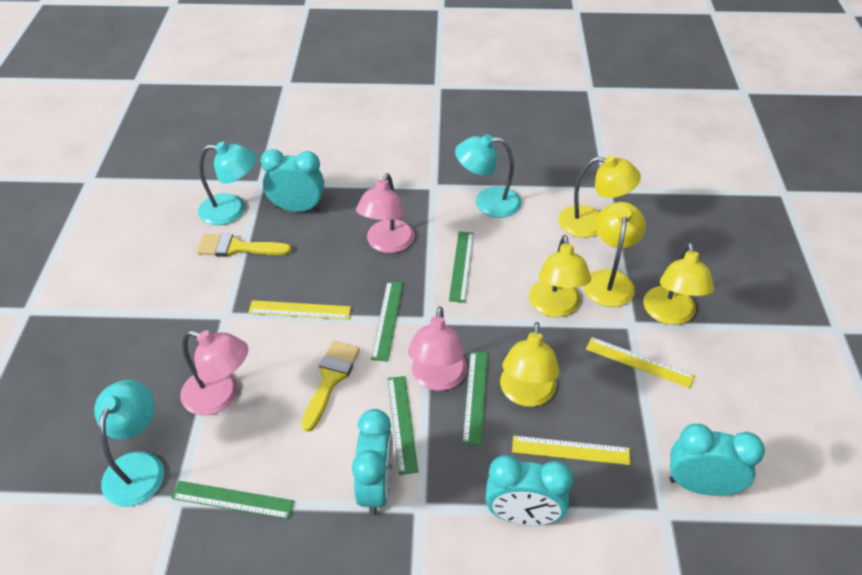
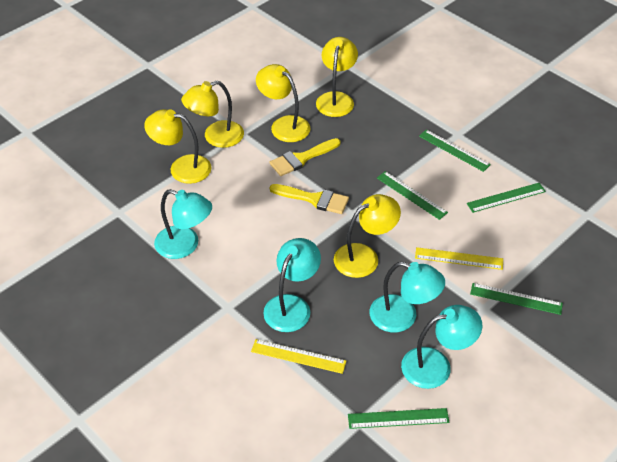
pink lamp: 3 -> 0
turquoise clock: 4 -> 0
turquoise lamp: 3 -> 4
yellow ruler: 3 -> 2

